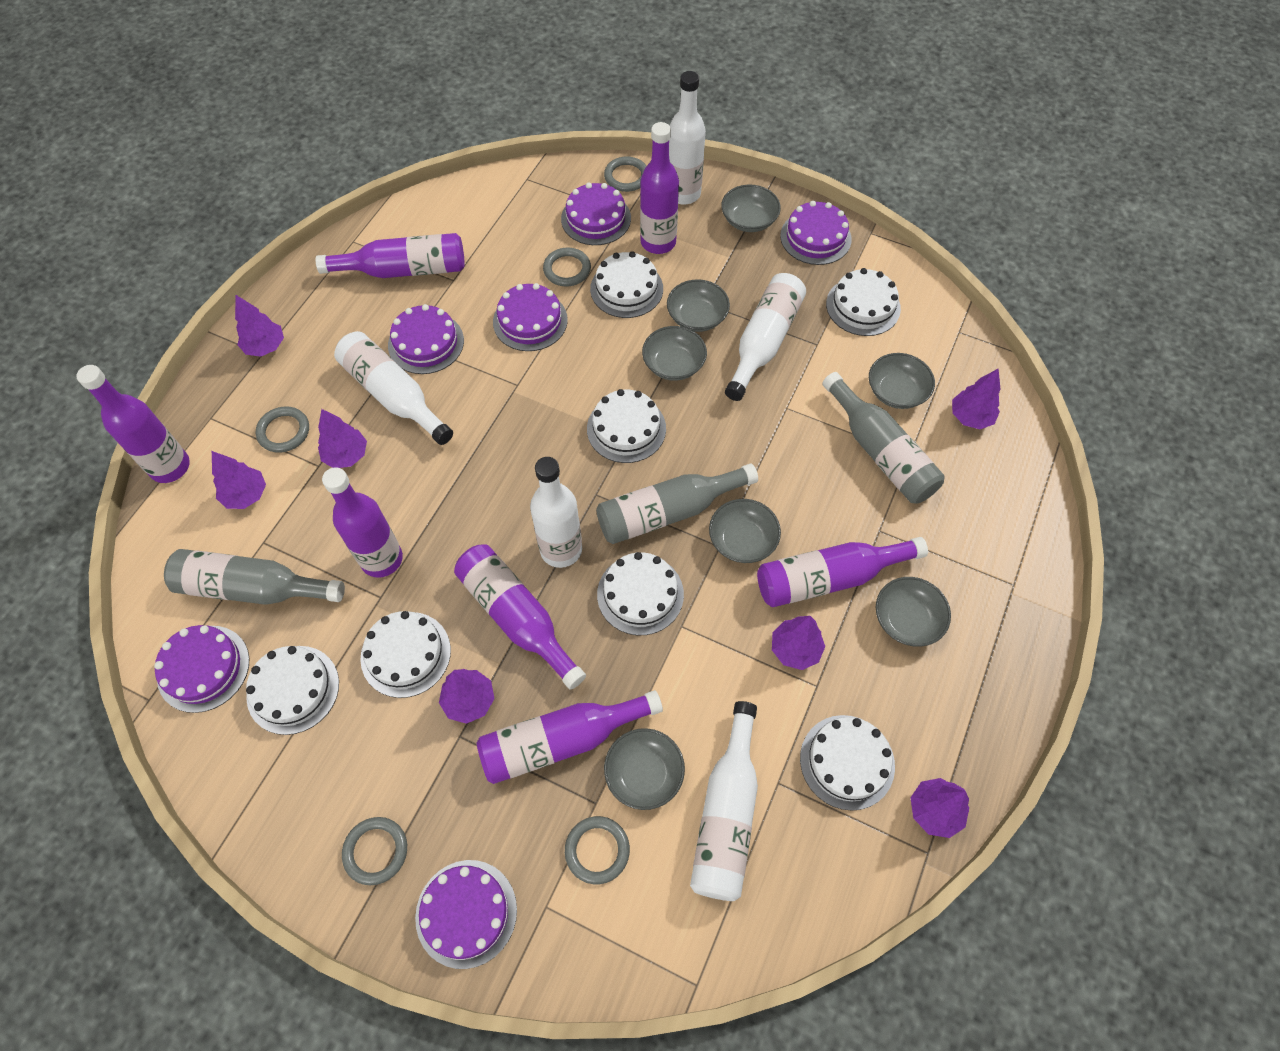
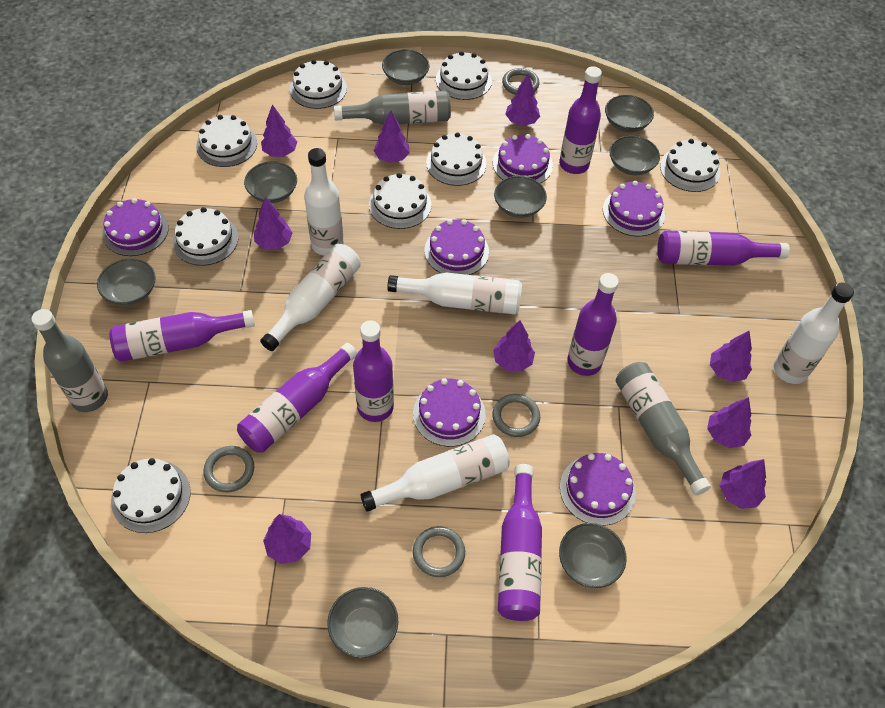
grey bowl: 7 -> 8
grey ring: 5 -> 4
purple tree: 7 -> 9
white cake: 7 -> 8

